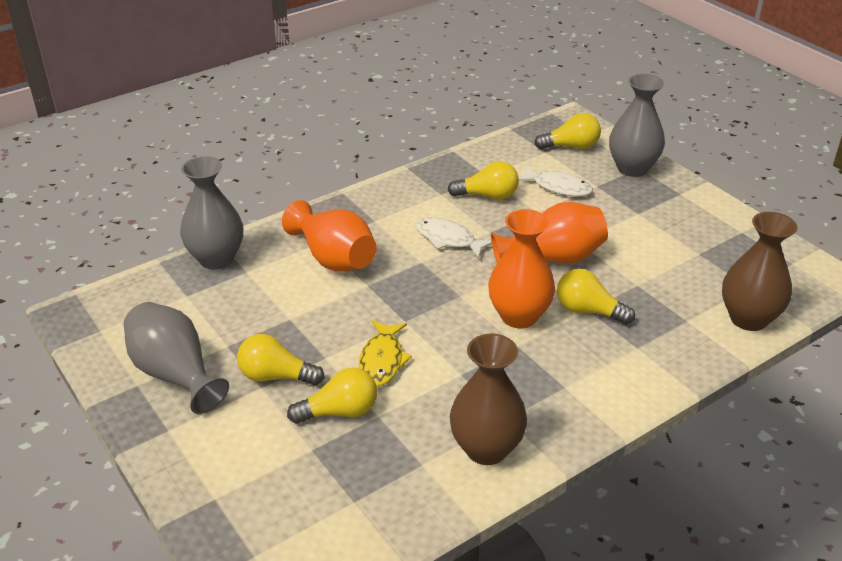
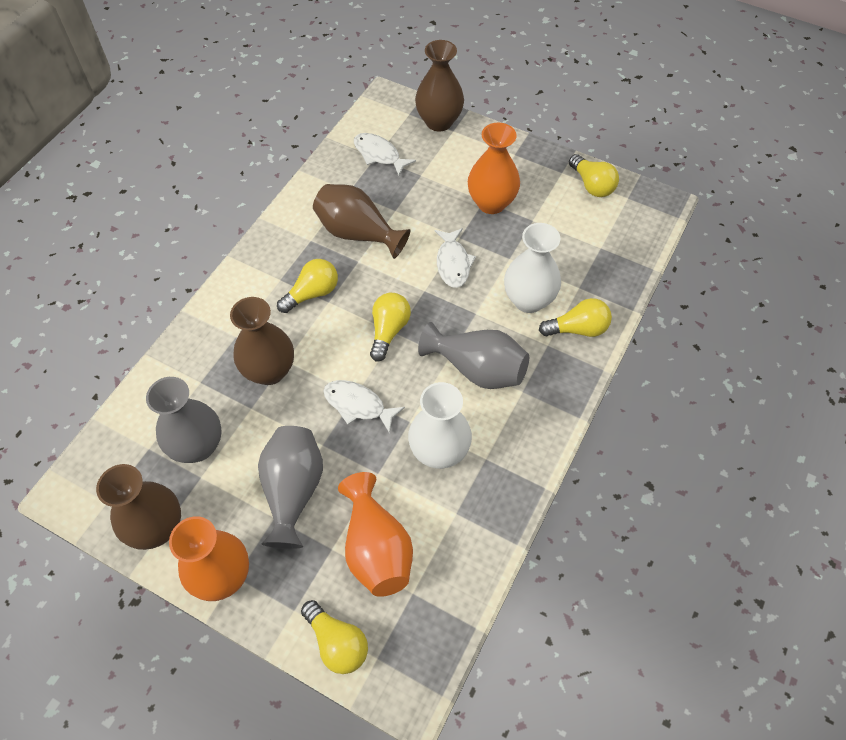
brown vase: 2 -> 4
white fish: 2 -> 3
white vase: 0 -> 2
yellow fish: 1 -> 0

